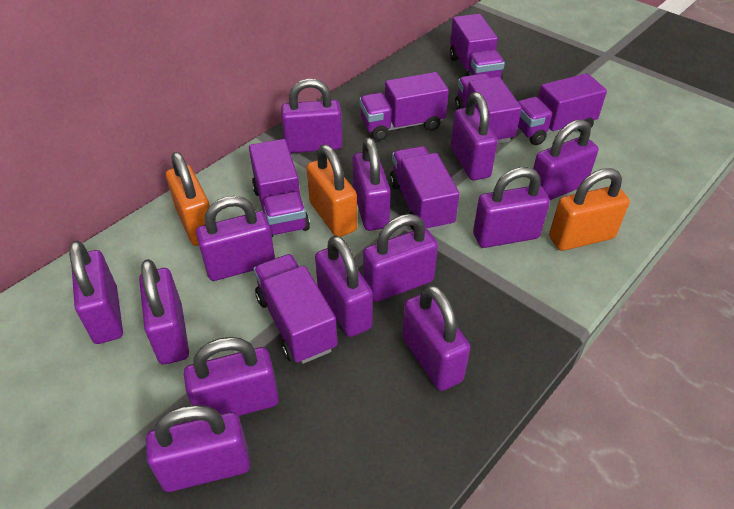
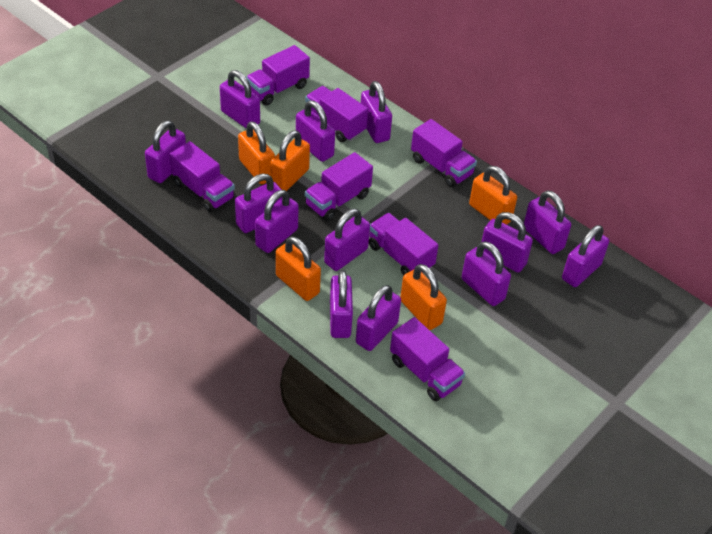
orange padlock: 3 -> 5

